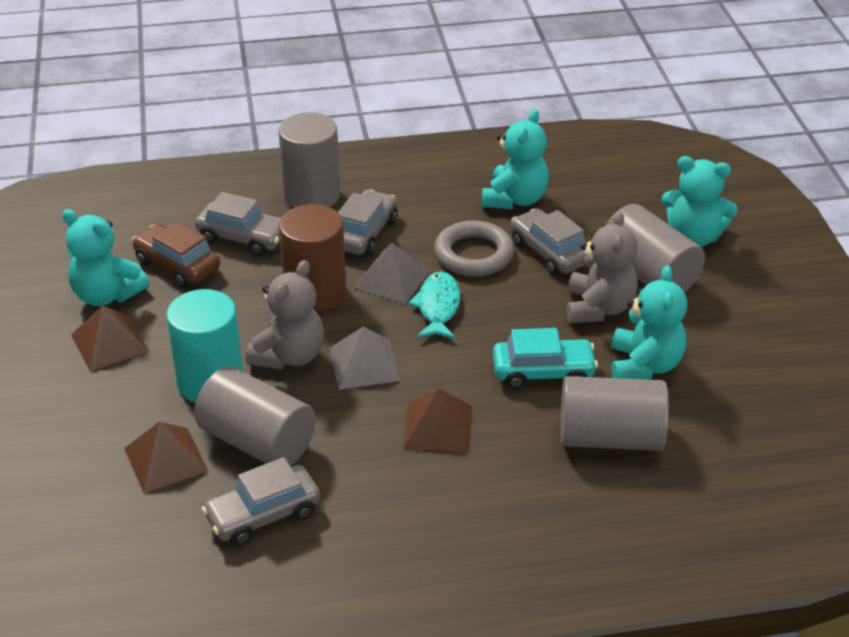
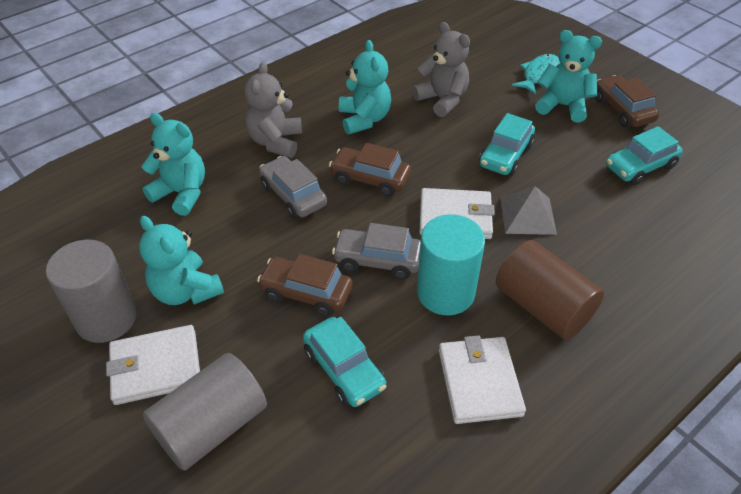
brown car: 1 -> 3
brown pyramid: 3 -> 0
grey car: 4 -> 2
grey cylinder: 4 -> 2
grey pyramid: 2 -> 1
grey ring: 1 -> 0
turquoise car: 1 -> 3
white wallet: 0 -> 3

